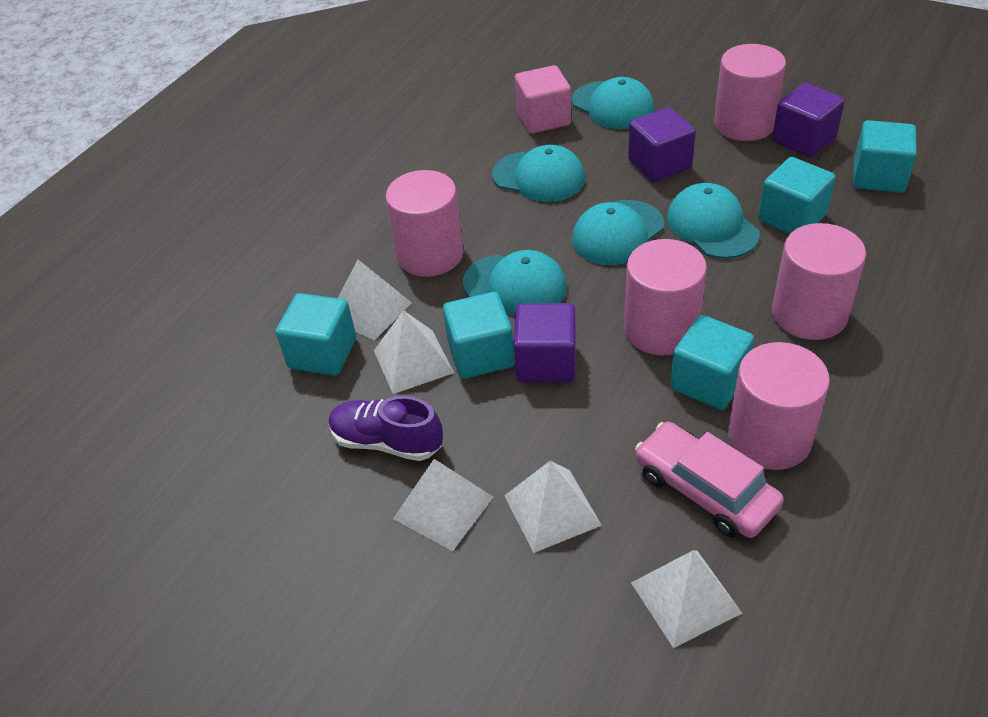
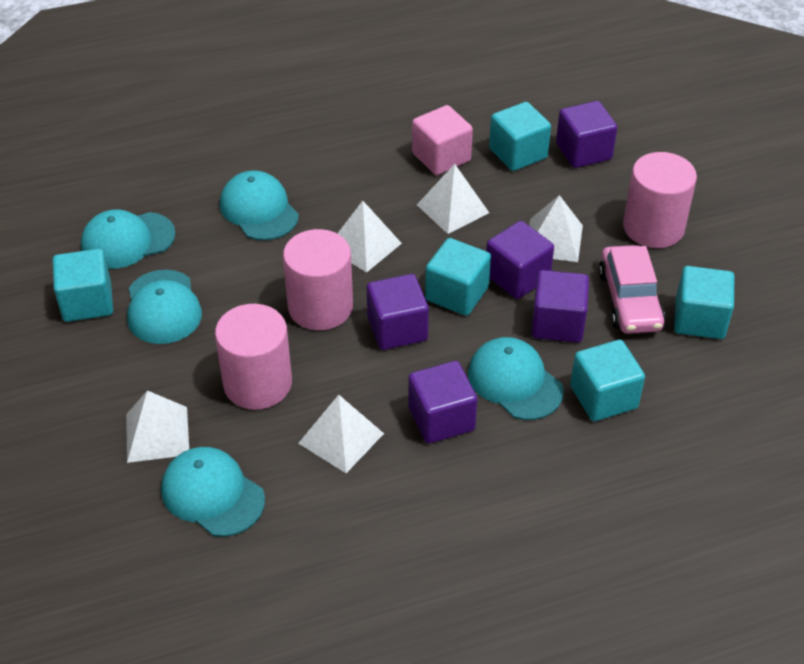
pink cylinder: 5 -> 3
purple cube: 3 -> 5
purple shoe: 1 -> 0

